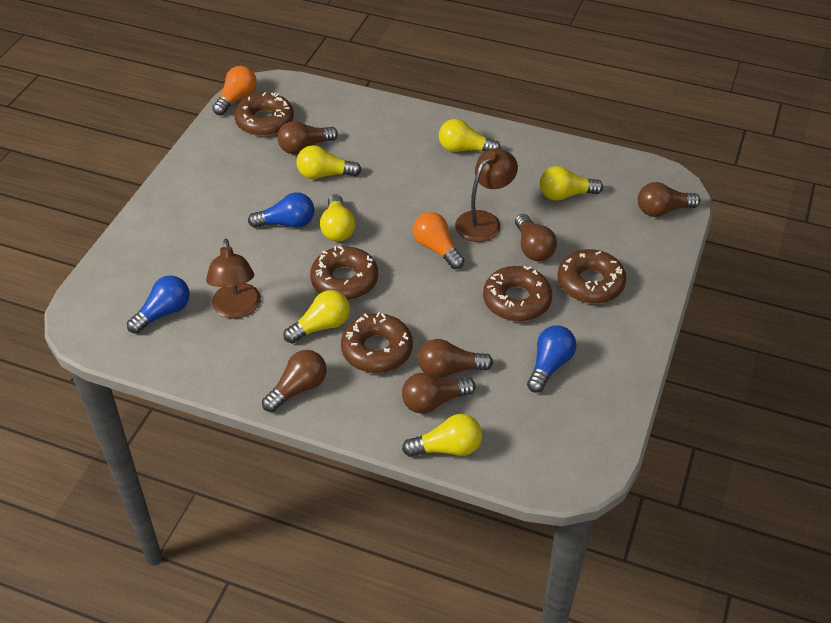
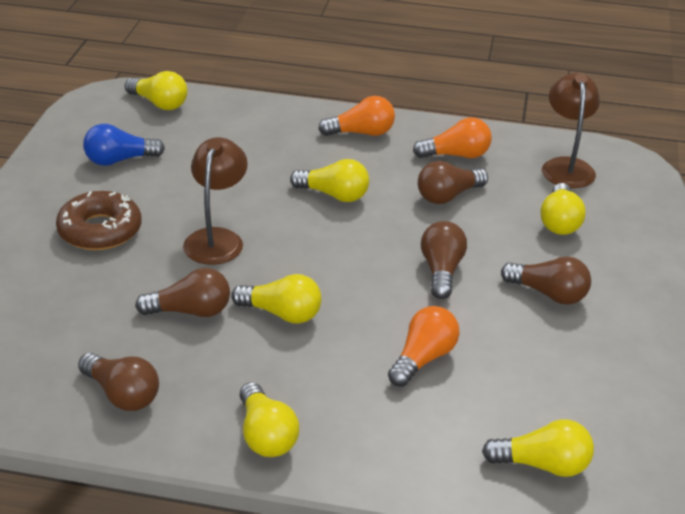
blue light bulb: 3 -> 1
brown donut: 5 -> 1
brown light bulb: 6 -> 5
orange light bulb: 2 -> 3

